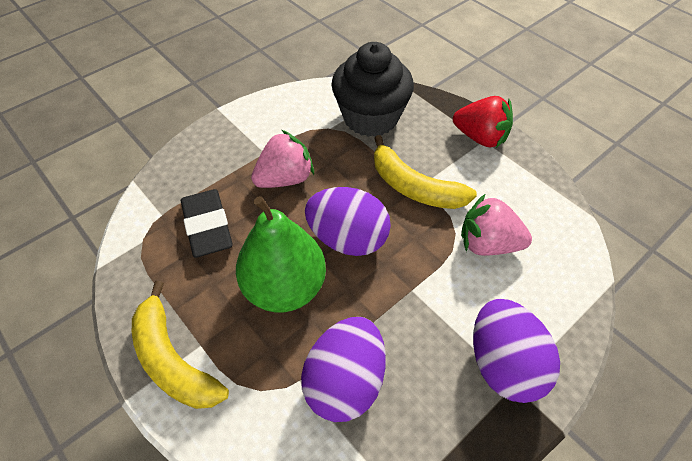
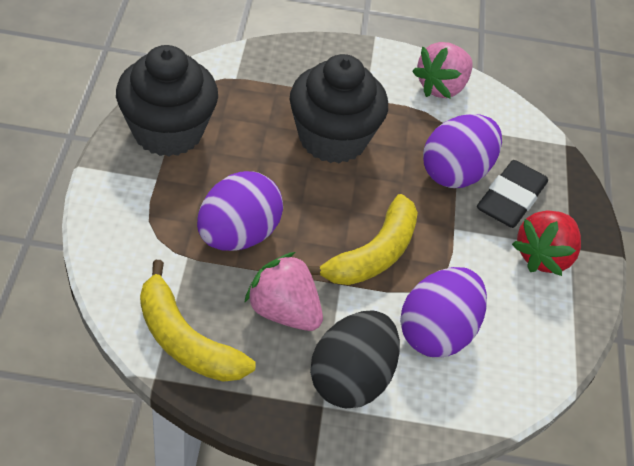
black cupcake: 1 -> 2
black egg: 0 -> 1
green pear: 1 -> 0

